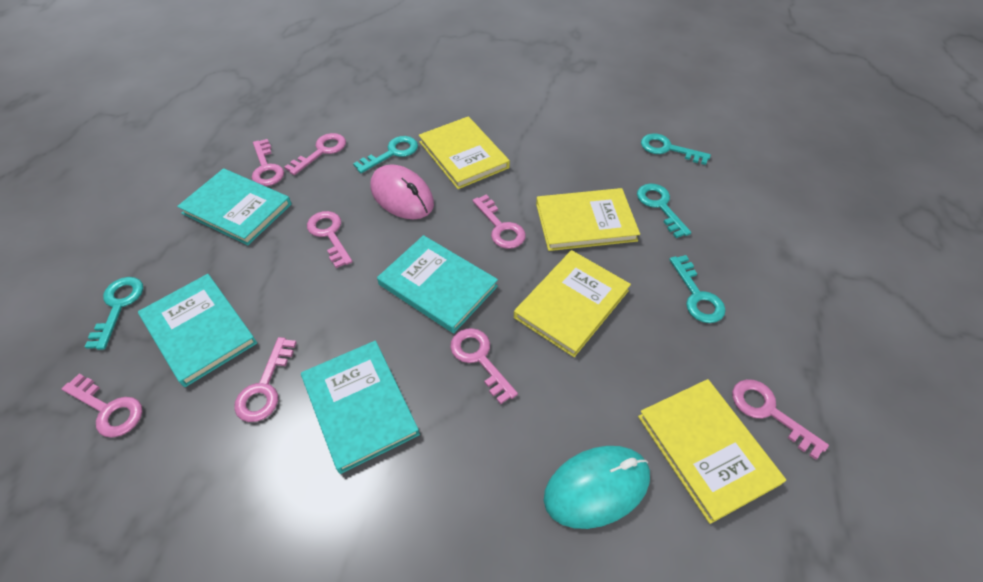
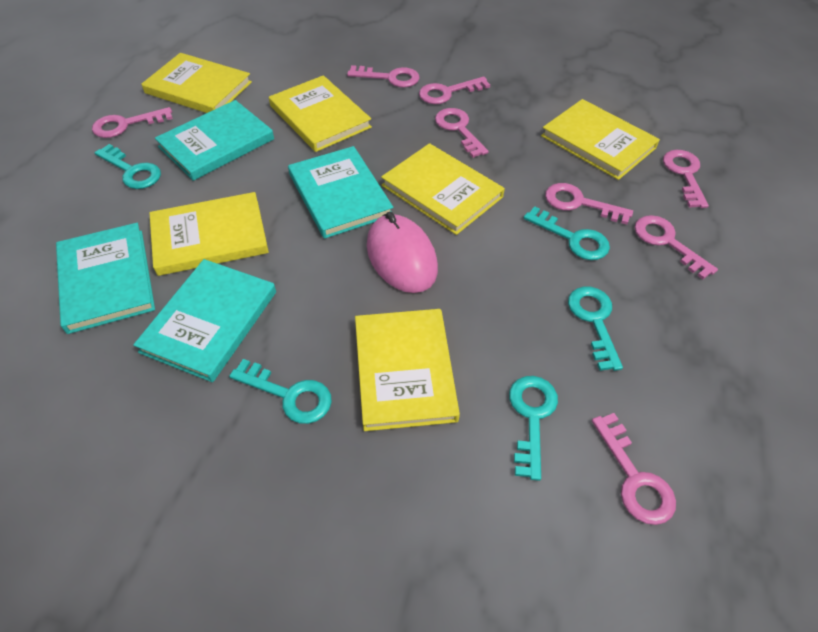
turquoise mouse: 1 -> 0
yellow book: 4 -> 6

